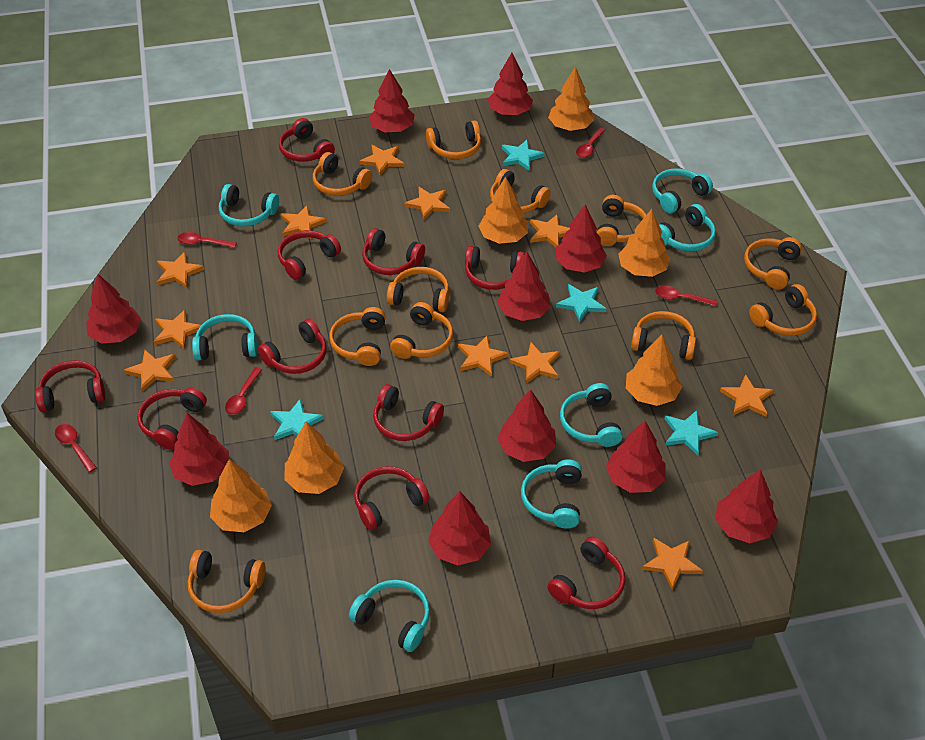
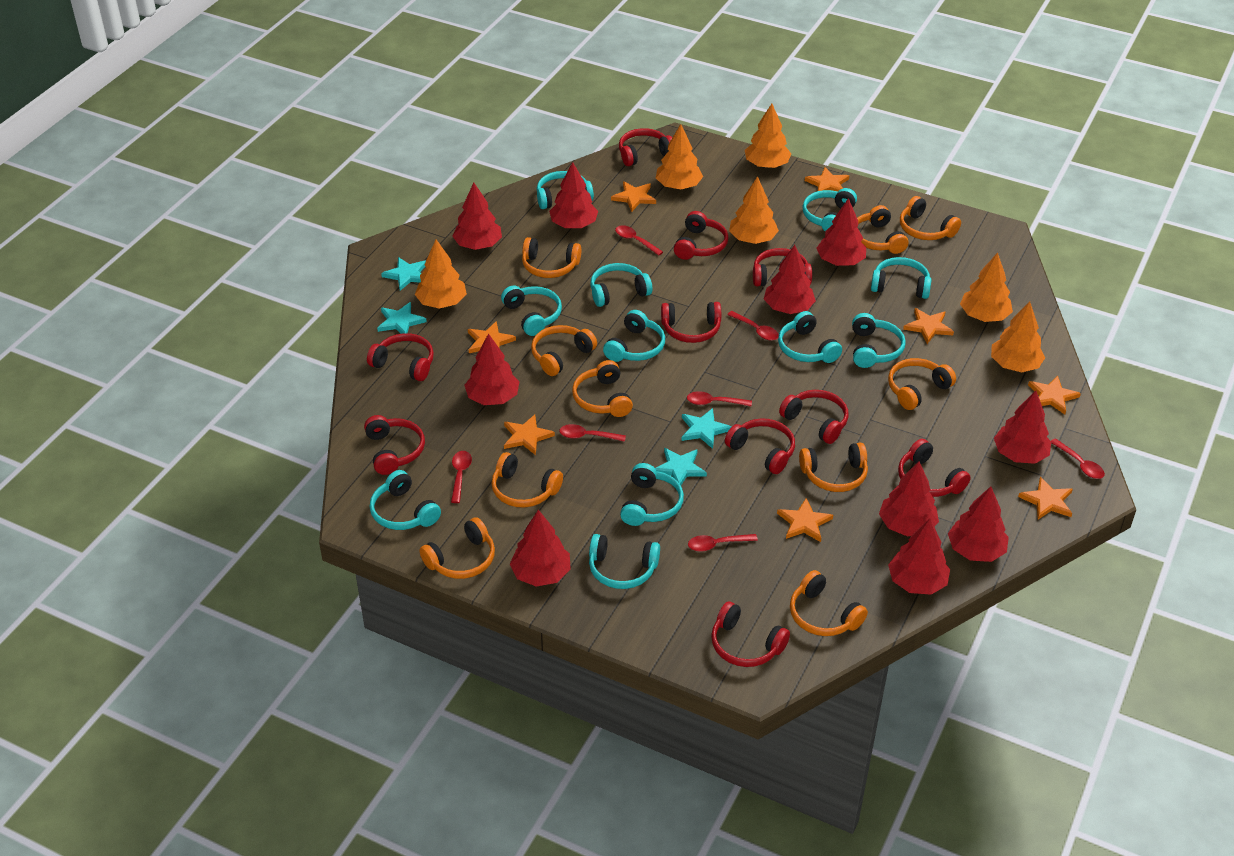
orange headphones: 11 -> 10
orange star: 11 -> 8
red spoon: 5 -> 7
turquoise headphones: 7 -> 11

